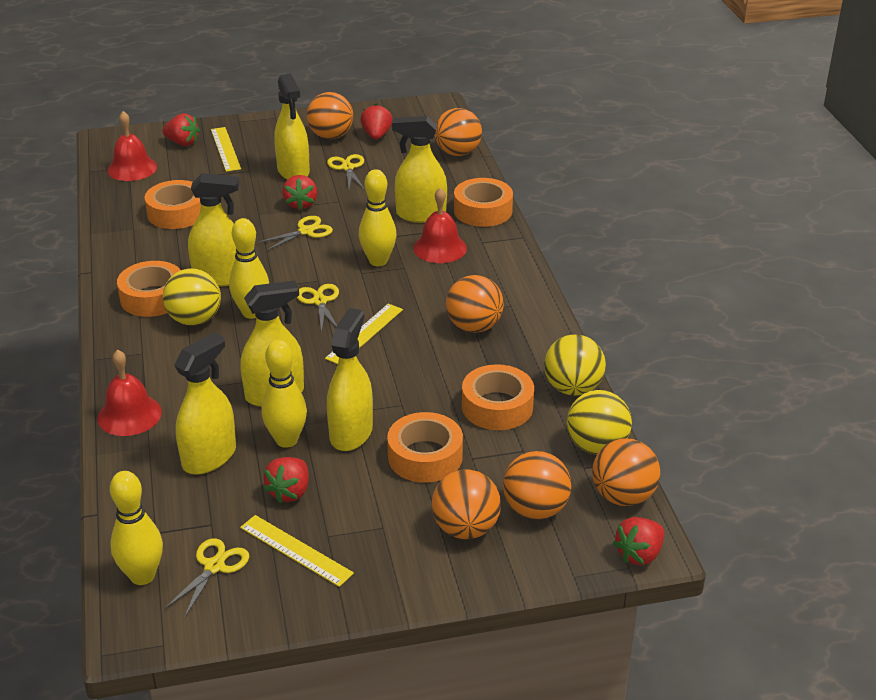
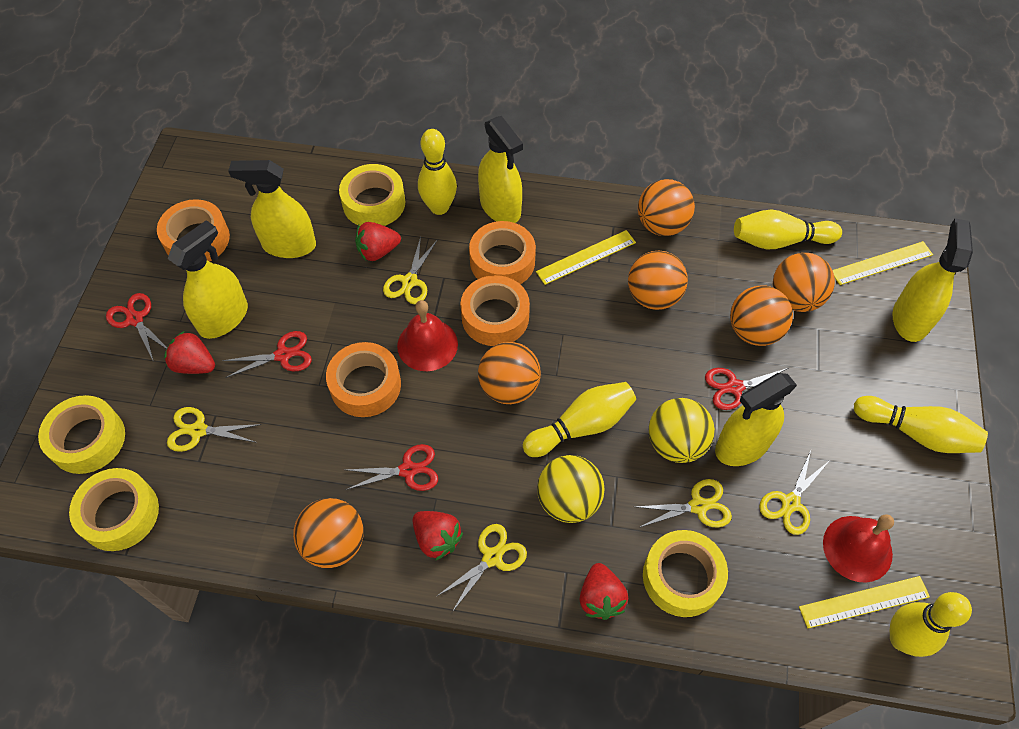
orange tape: 5 -> 4
red bell: 3 -> 2
red scissors: 0 -> 4
red strawberry: 5 -> 4
yellow ball: 3 -> 2
yellow bowling pin: 4 -> 5
yellow scissors: 4 -> 5
yellow spray bottle: 6 -> 5
yellow tape: 0 -> 4

